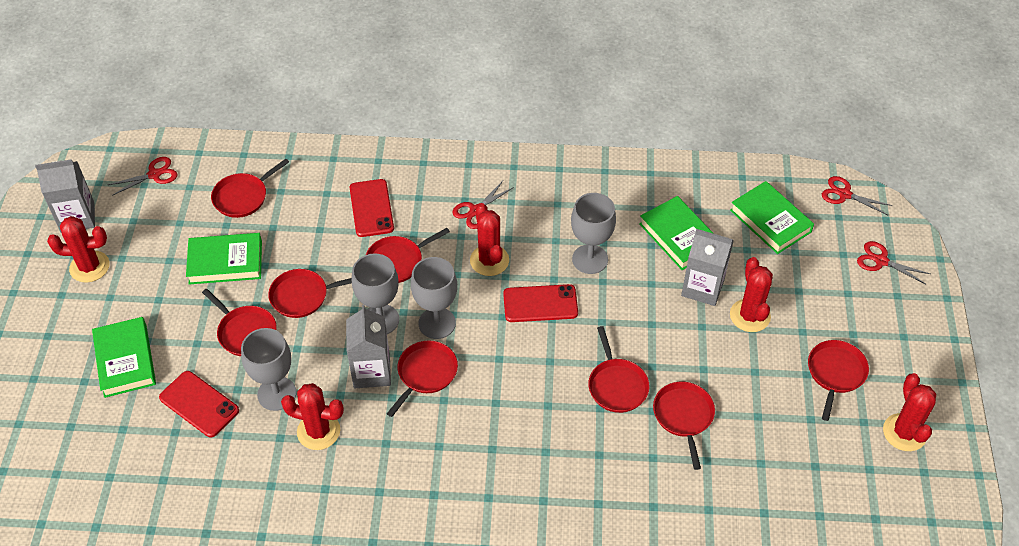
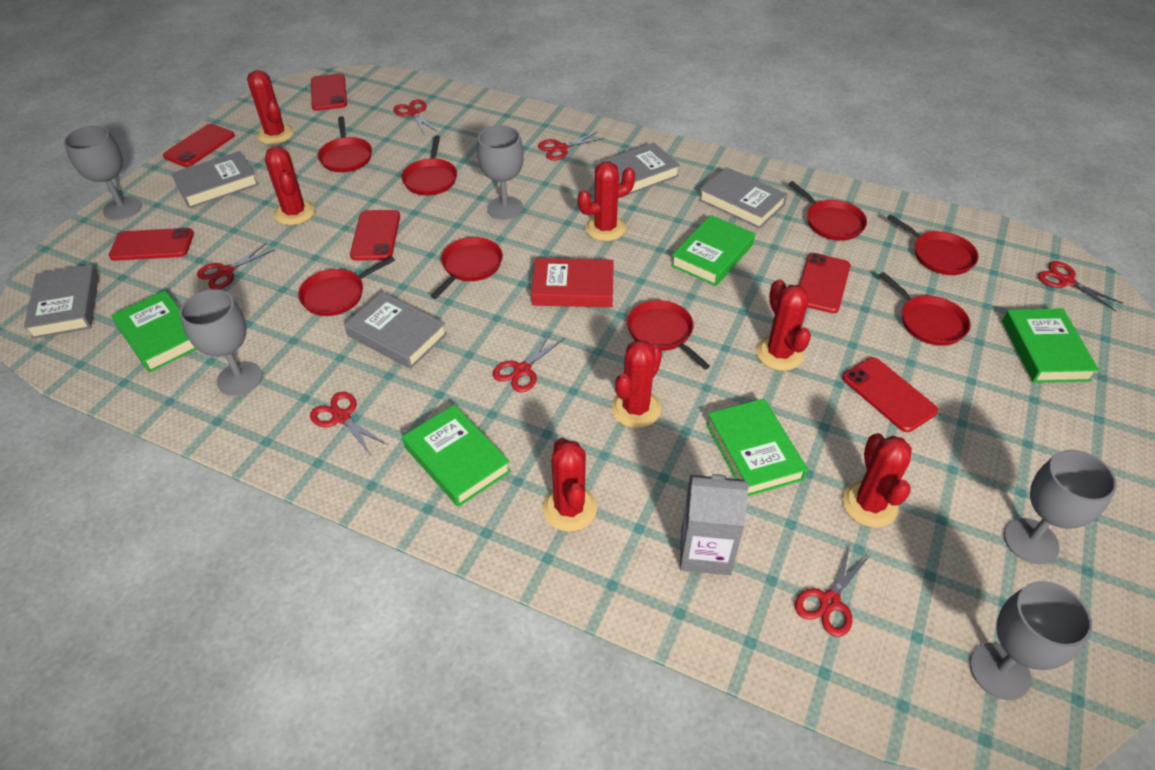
green book: 4 -> 5
grey book: 0 -> 5
grey carton: 3 -> 1
grey goblet: 4 -> 5
red book: 0 -> 1
red cactus: 5 -> 7
red phone: 3 -> 6
red scissors: 4 -> 7

